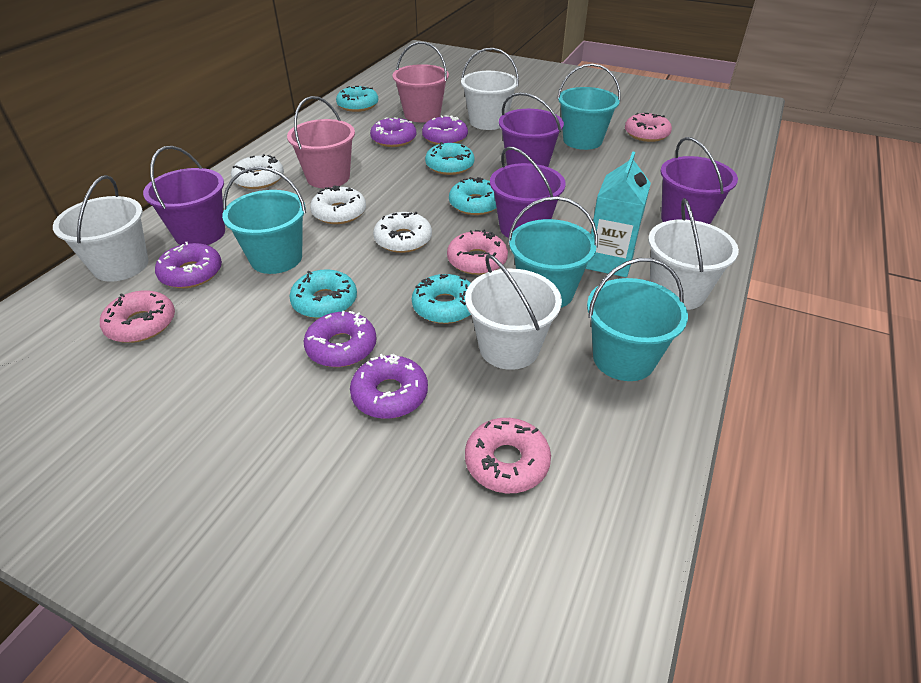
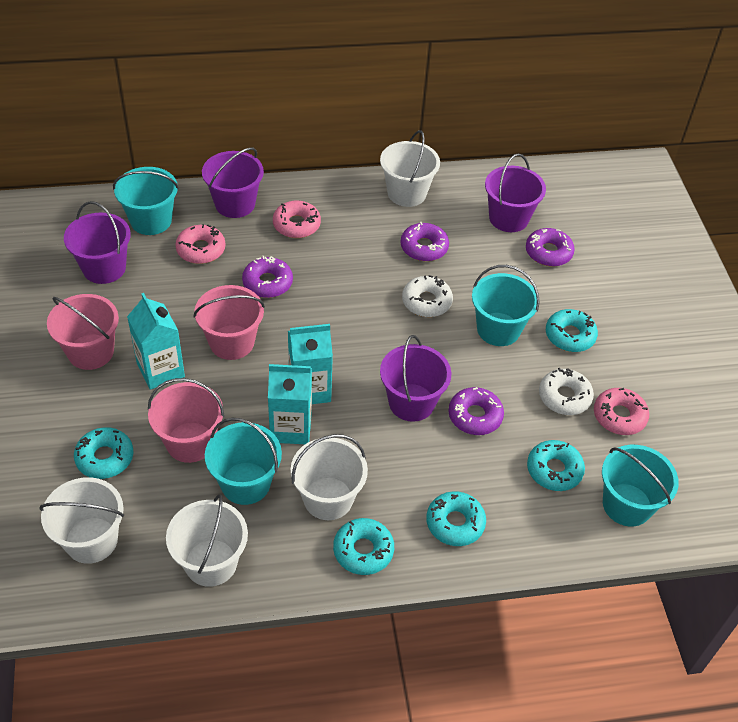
pink bucket: 2 -> 3
pink donut: 4 -> 3
purple donut: 5 -> 4
turquoise carton: 1 -> 3
white donut: 3 -> 2

